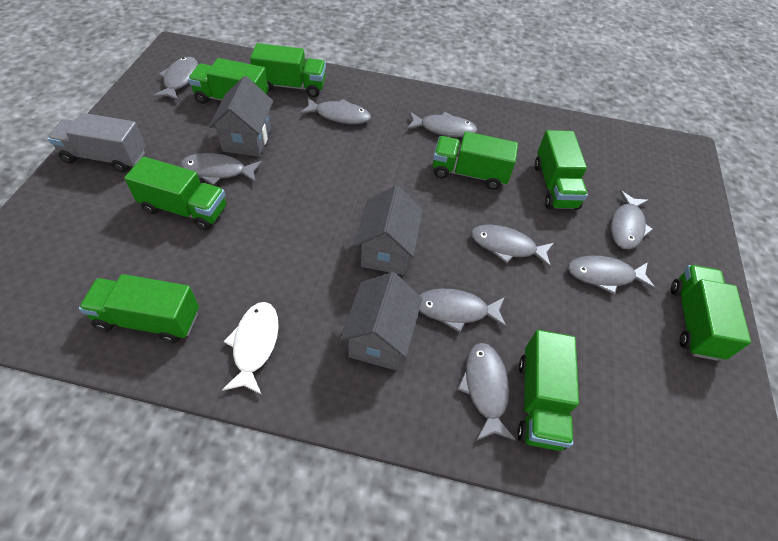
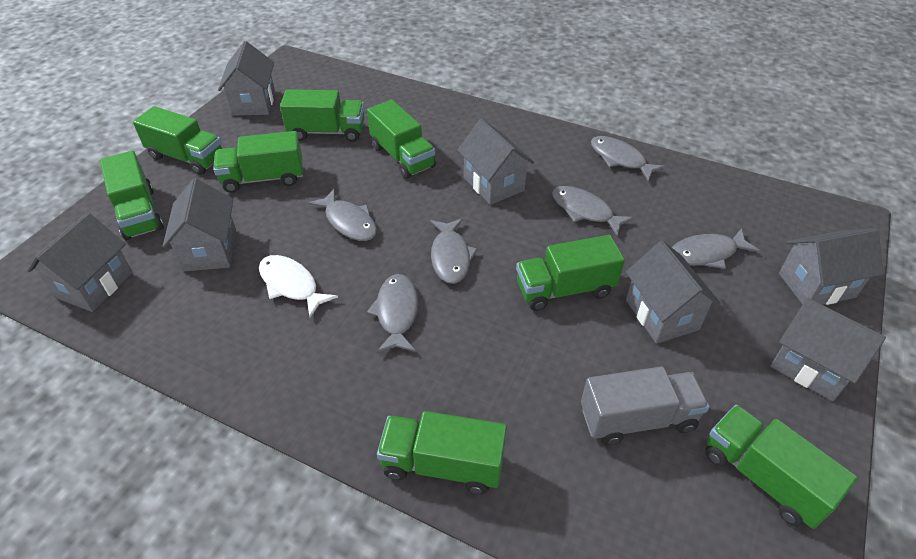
grey fish: 9 -> 6
grey house: 3 -> 7

